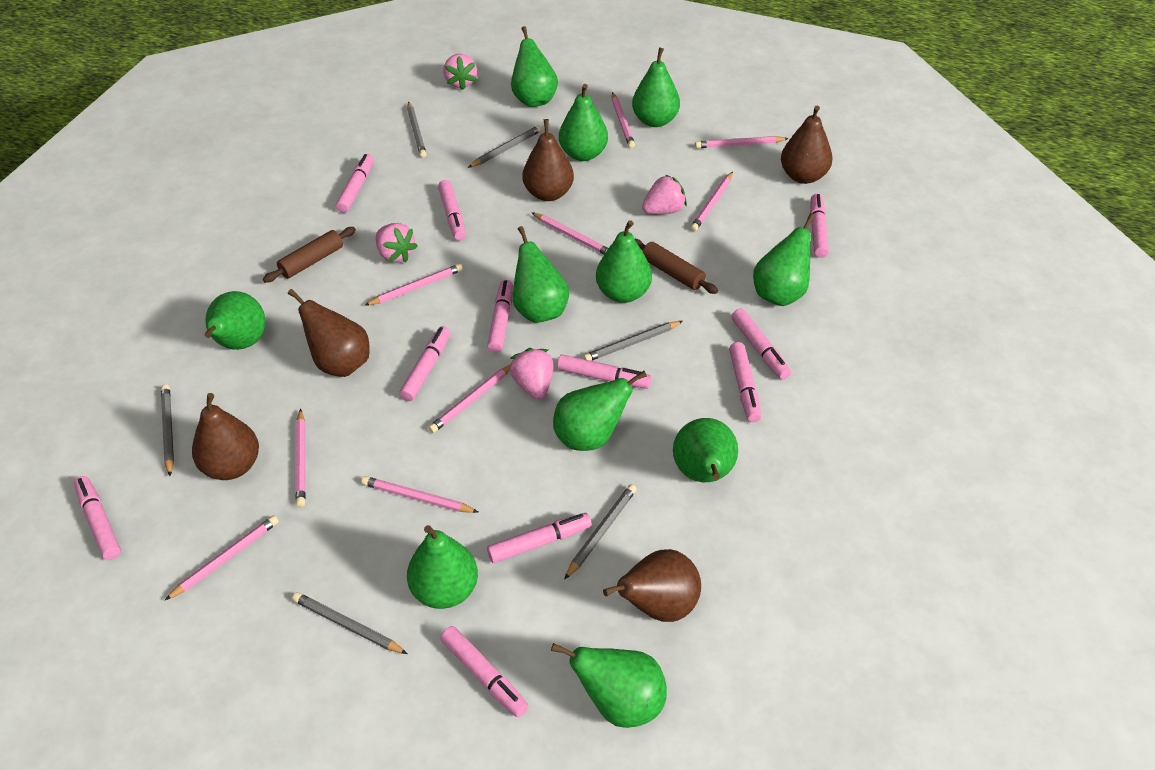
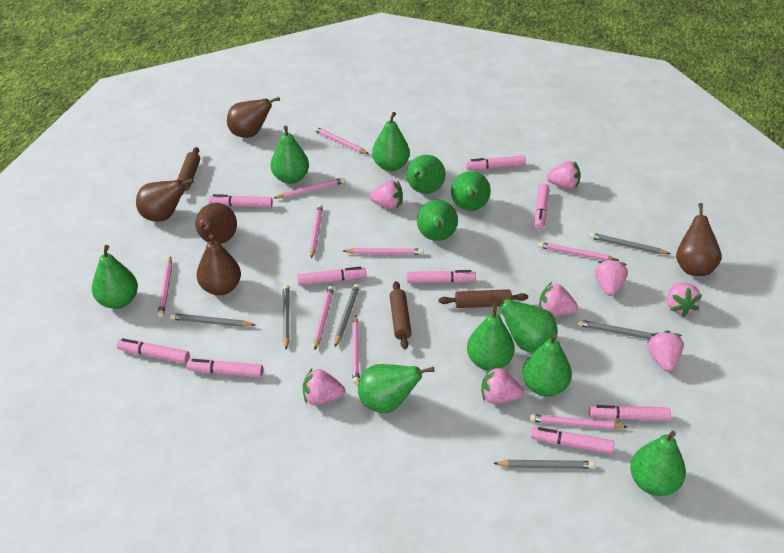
brown rolling pin: 2 -> 3
pink marker: 11 -> 9
pink strawberry: 4 -> 8

